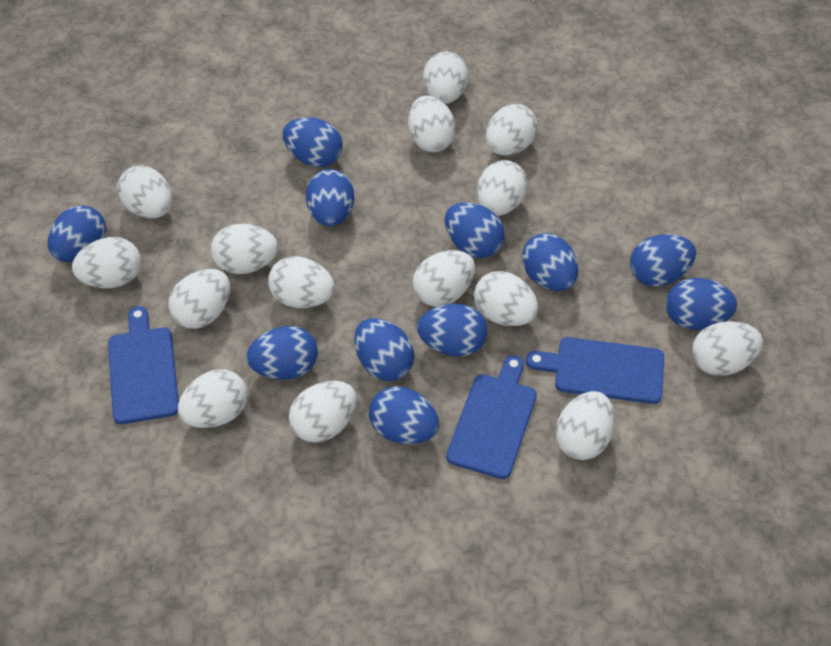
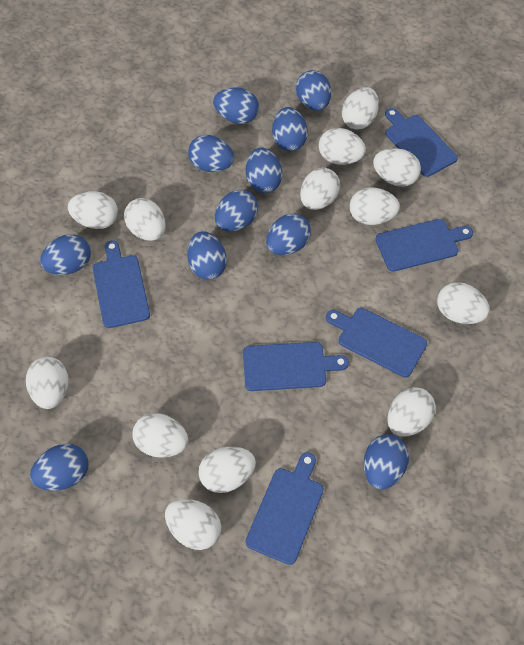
blue cutting board: 3 -> 6
white egg: 15 -> 13

